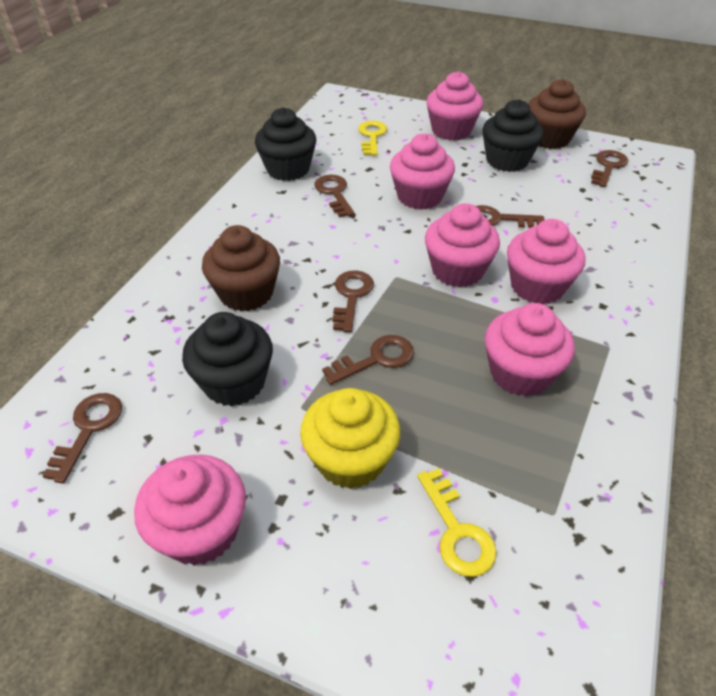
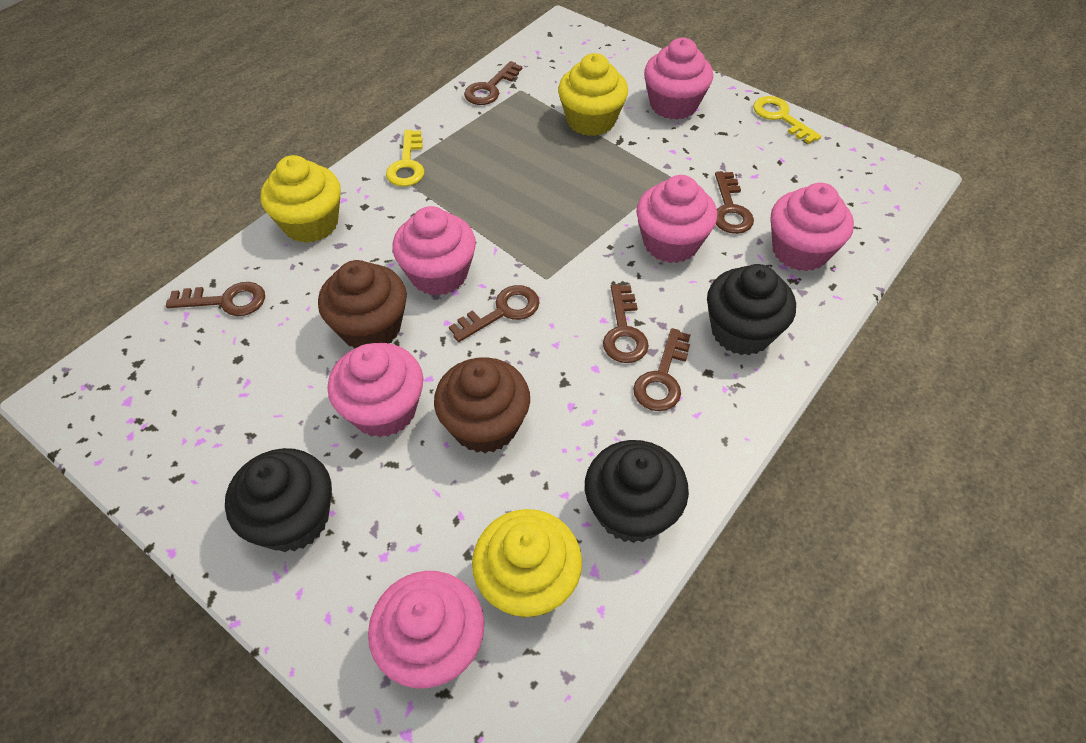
yellow cupcake: 1 -> 3

